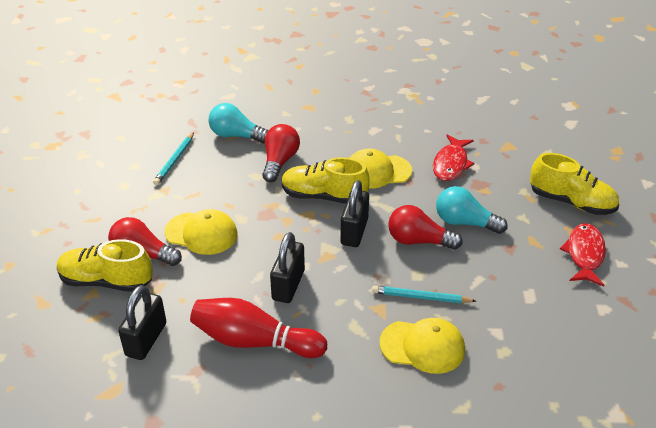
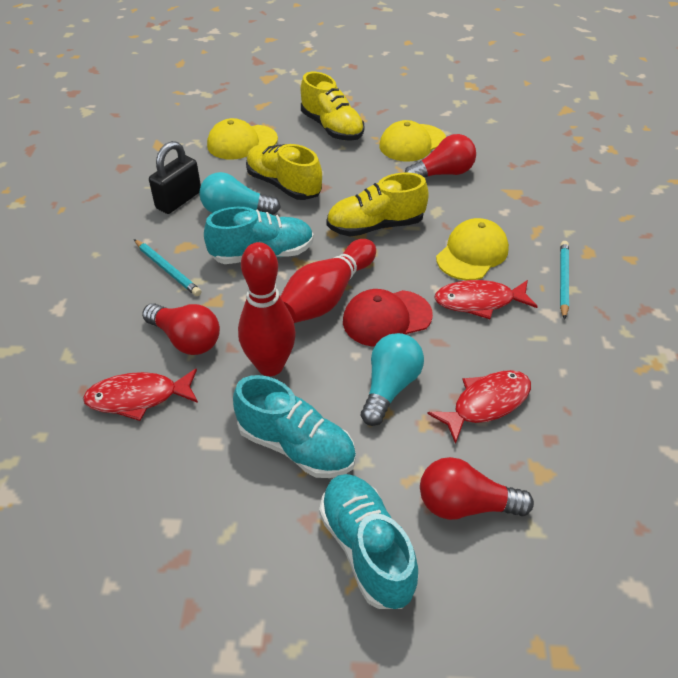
black padlock: 3 -> 1
red bowling pin: 1 -> 2
red cap: 0 -> 1
red fish: 2 -> 3
turquoise shoe: 0 -> 3

